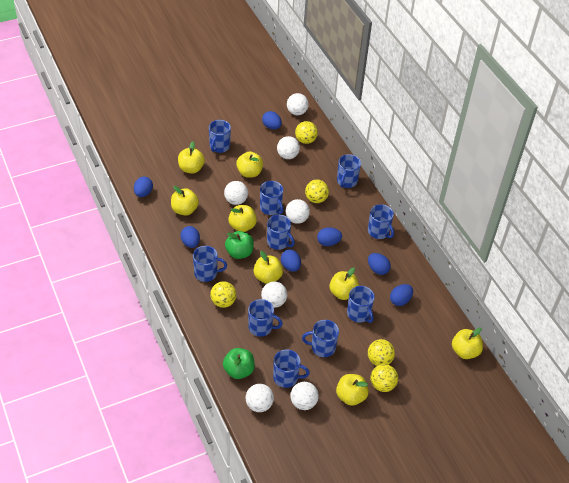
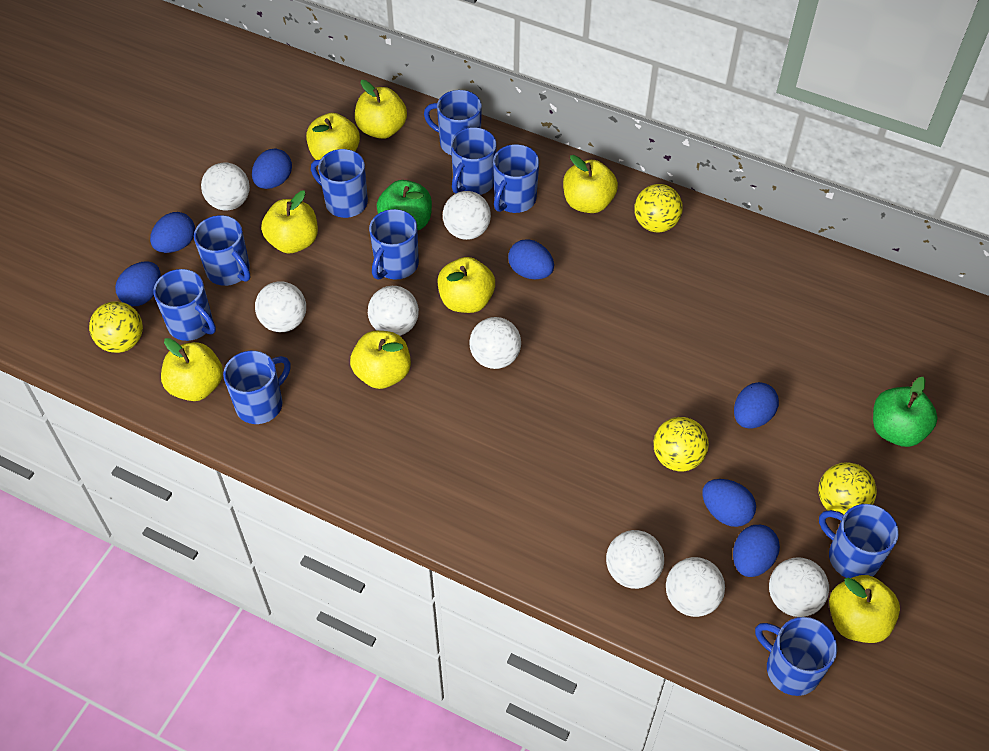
white ball: 7 -> 8
yellow ball: 5 -> 4

